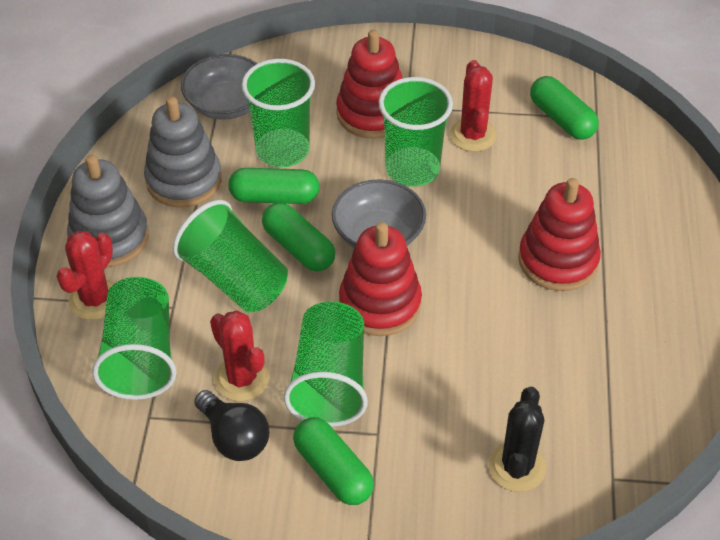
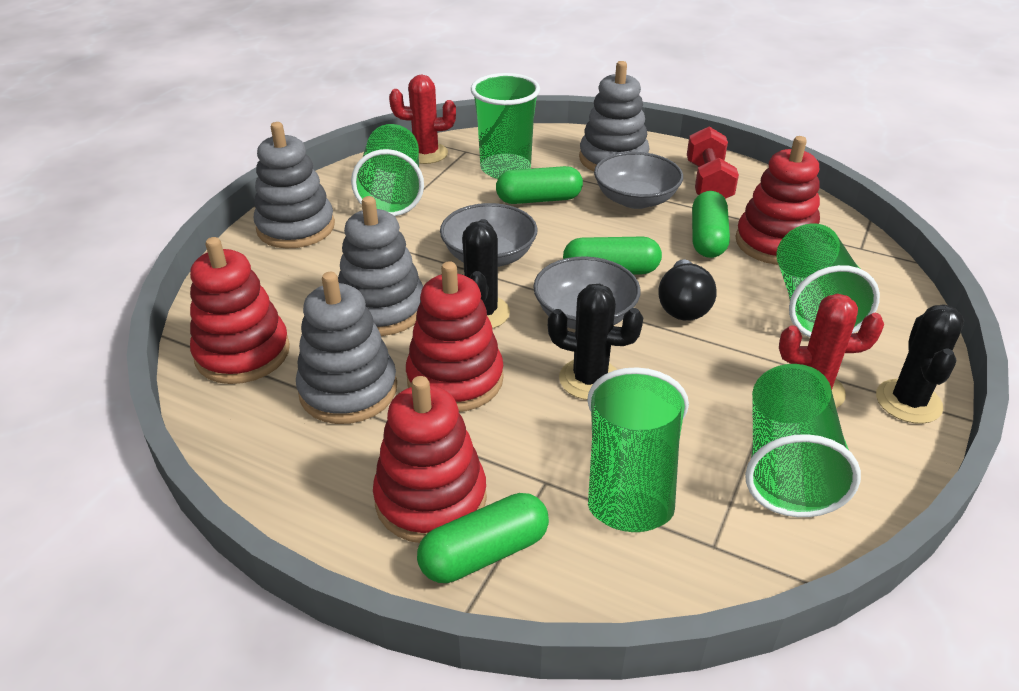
black cactus: 1 -> 3
grey bowl: 2 -> 3
grey stacking toy: 2 -> 4
red cactus: 3 -> 2
red dumbbell: 0 -> 1
red stacking toy: 3 -> 4

